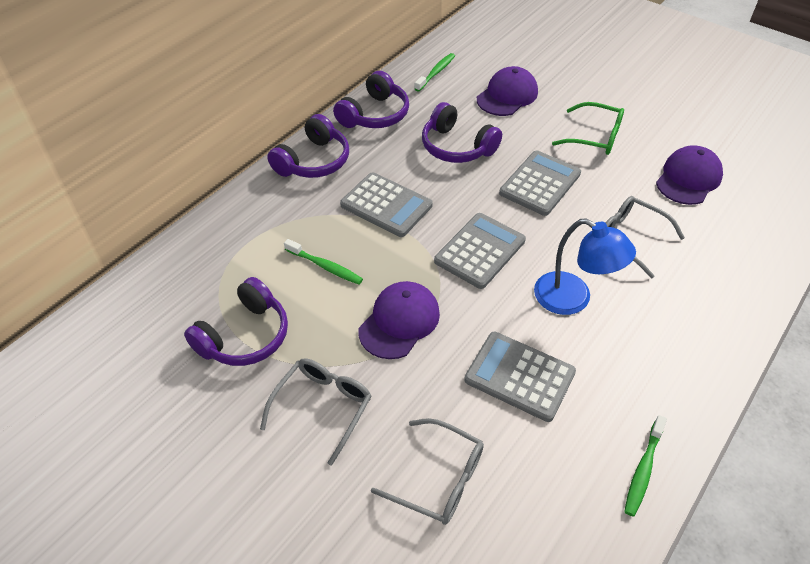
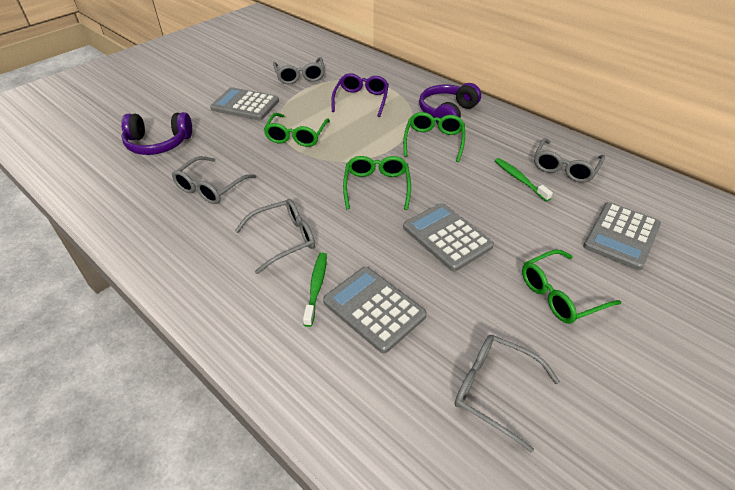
blue lamp: 1 -> 0
green glasses: 1 -> 4
green toothbrush: 3 -> 2
grey glasses: 3 -> 5
purple cap: 3 -> 0
purple glasses: 0 -> 1
purple headphones: 4 -> 2

